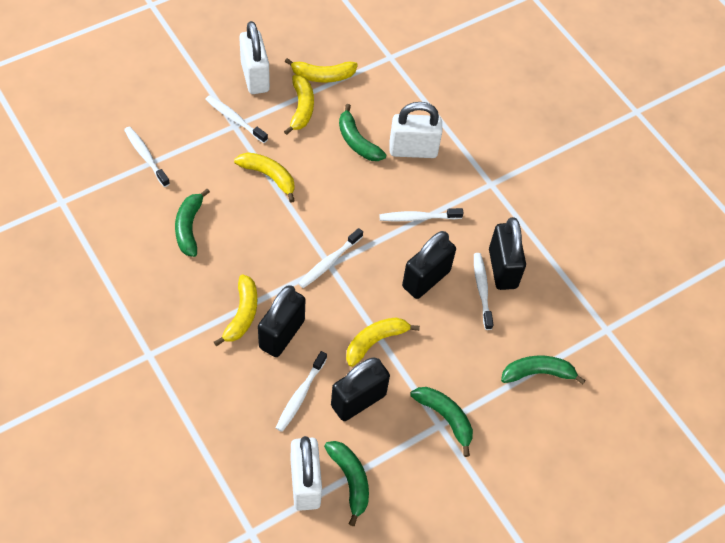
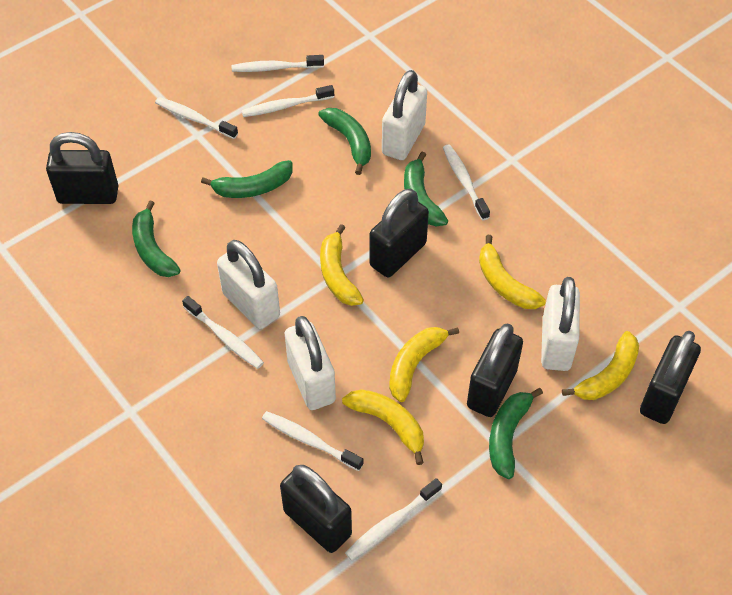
black padlock: 4 -> 5
white padlock: 3 -> 4
white toothbrush: 6 -> 7

